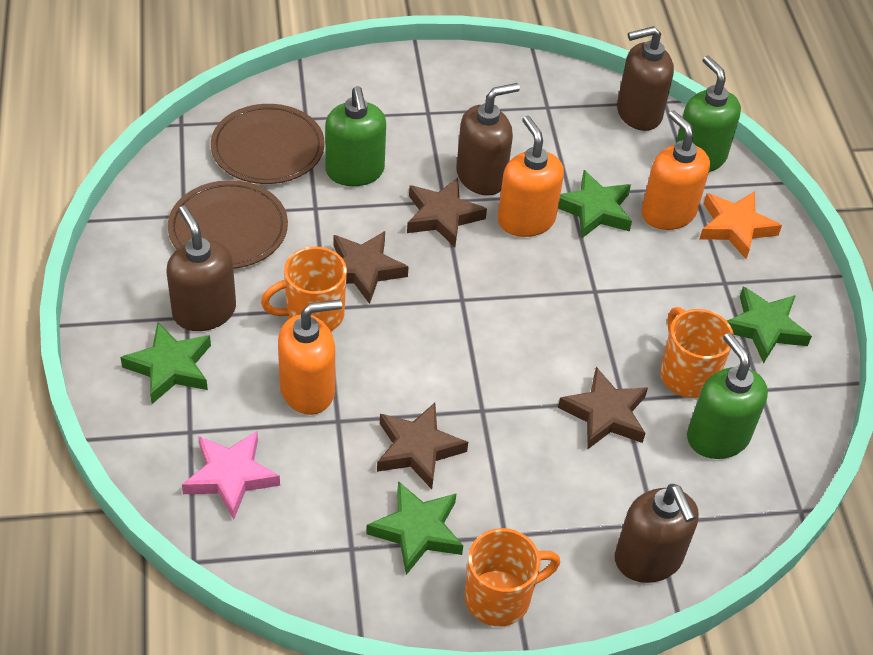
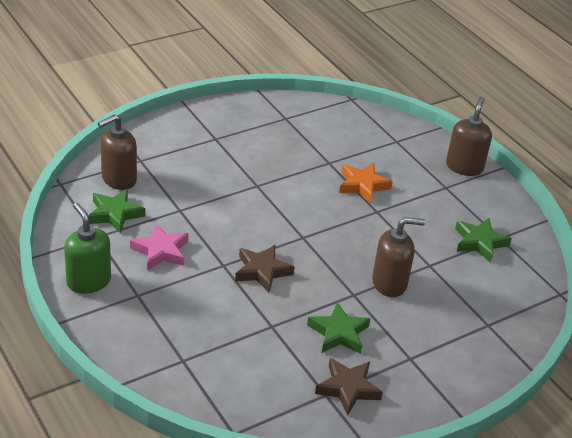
brown plate: 2 -> 0
brown soap dispenser: 4 -> 3
brown star: 4 -> 2
green soap dispenser: 3 -> 1
green star: 4 -> 3
orange mug: 3 -> 0
orange soap dispenser: 3 -> 0

